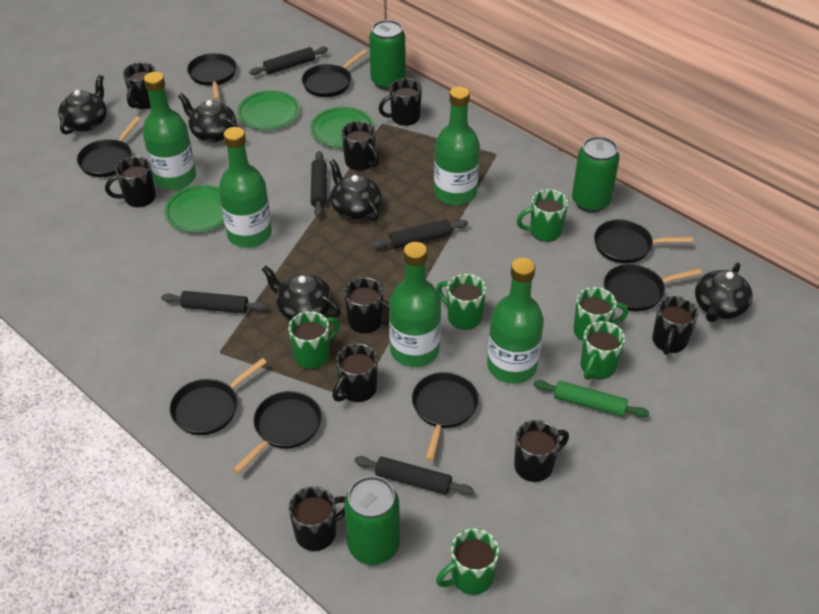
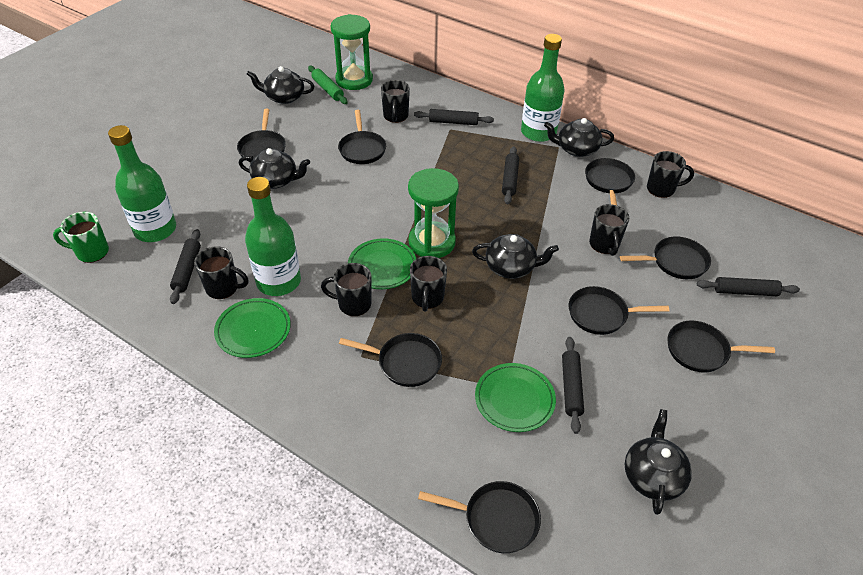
black mug: 9 -> 6
green bottle: 5 -> 3
green can: 3 -> 0
green hourglass: 0 -> 2
green mug: 6 -> 1

